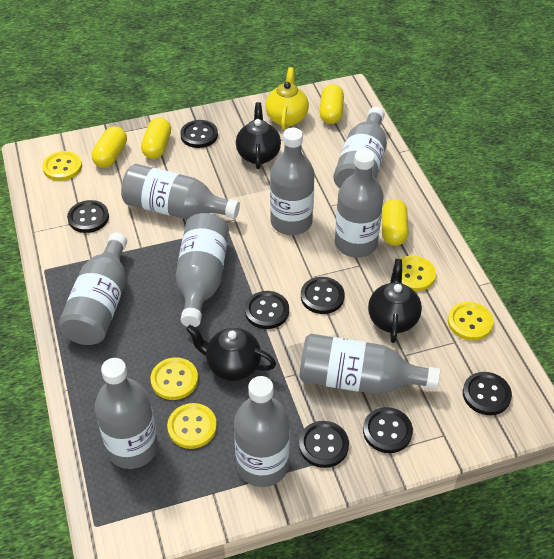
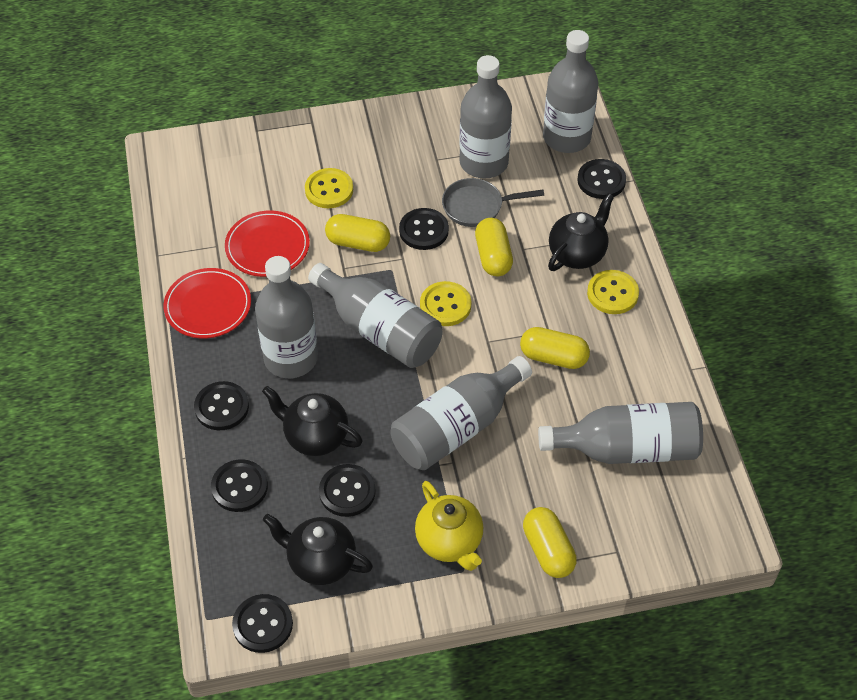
black button: 7 -> 6
grey bottle: 9 -> 6
grey pan: 0 -> 1
red plate: 0 -> 2
yellow button: 5 -> 3

